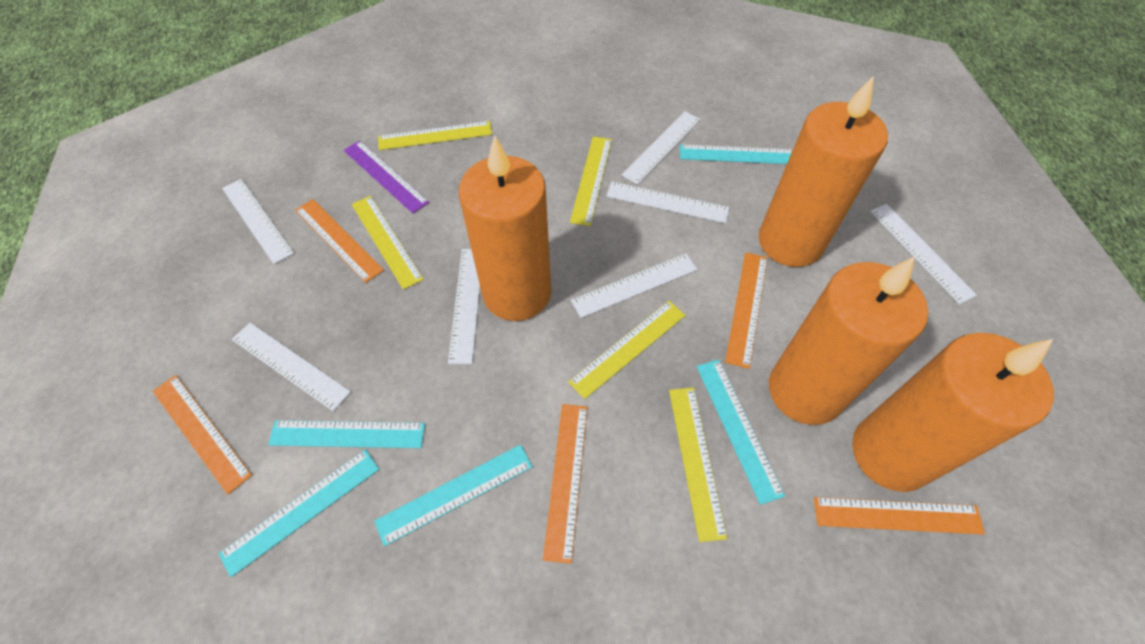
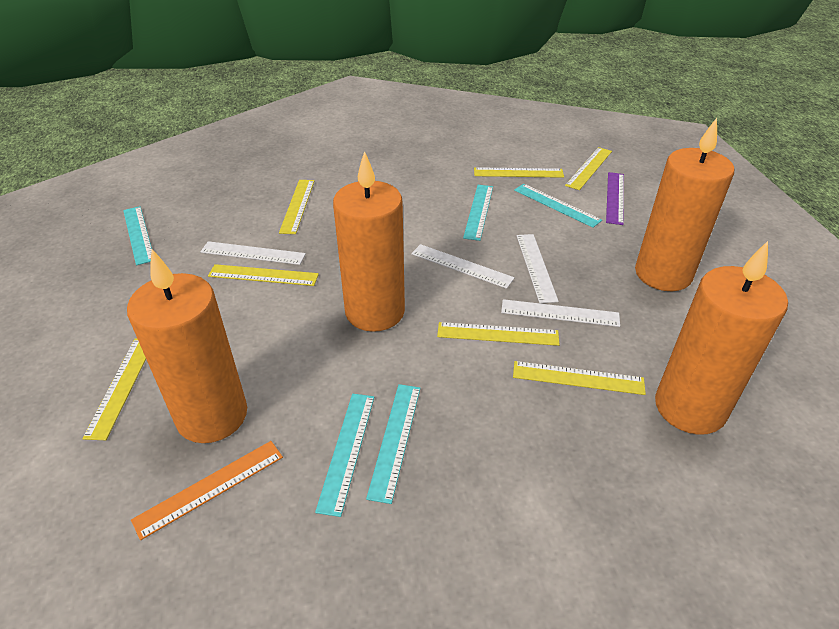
orange ruler: 5 -> 1
white ruler: 7 -> 4
yellow ruler: 5 -> 7

